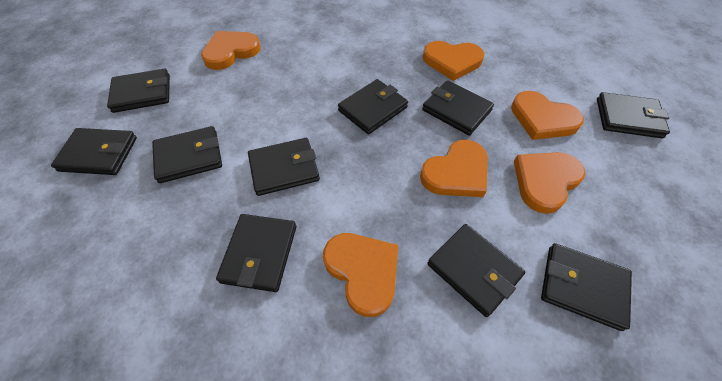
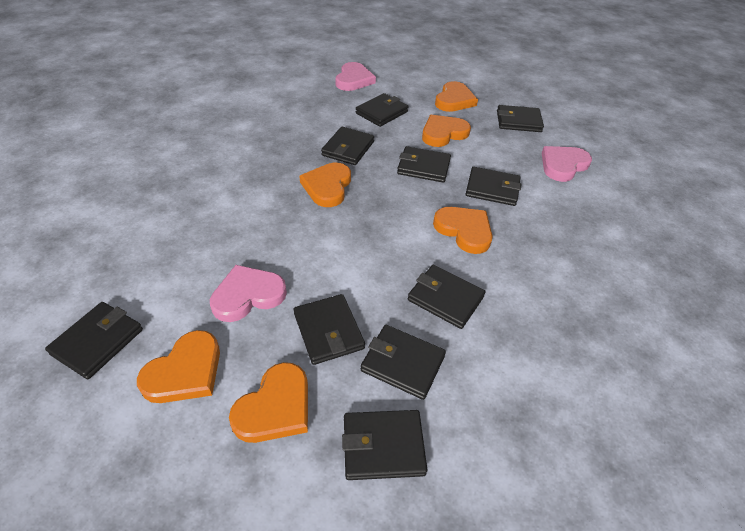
pink heart: 0 -> 3

